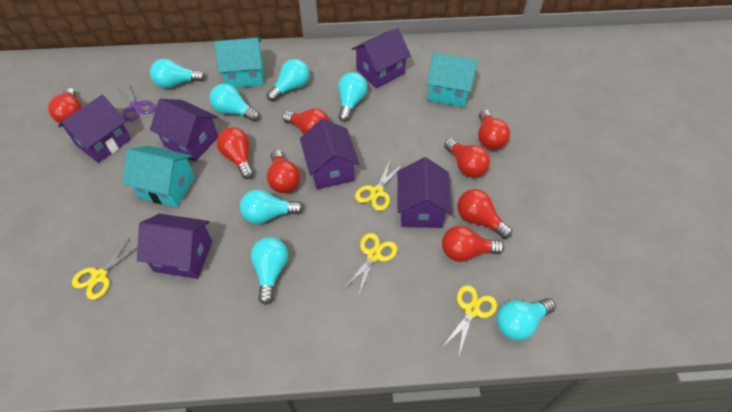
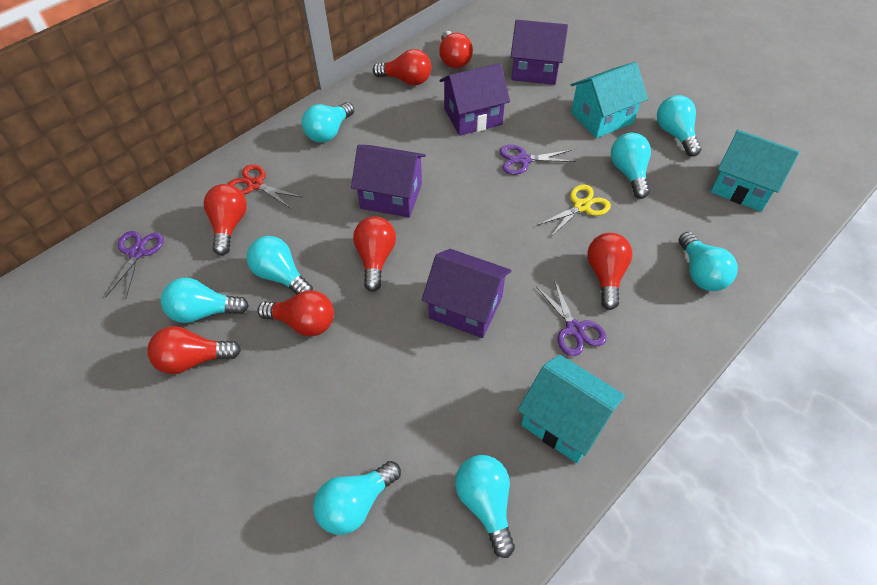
purple house: 6 -> 4
purple scissors: 1 -> 3
red light bulb: 8 -> 7
red scissors: 0 -> 1
turquoise light bulb: 7 -> 8
yellow scissors: 4 -> 1

